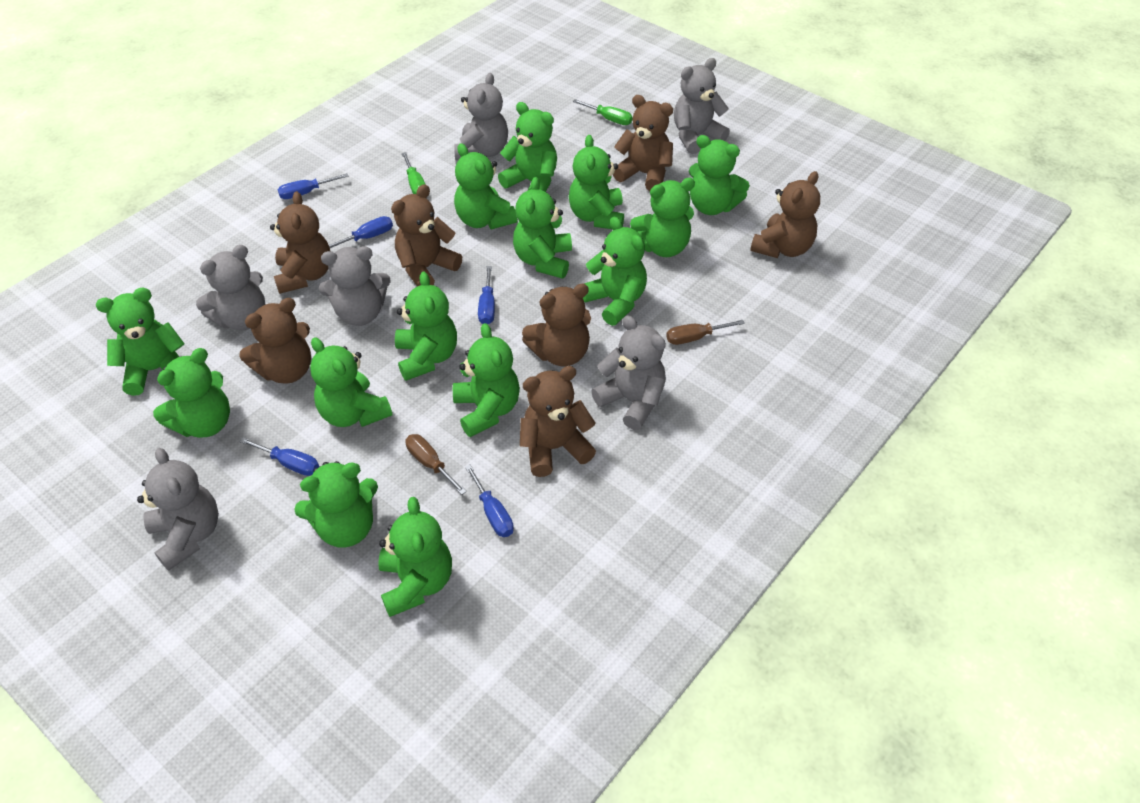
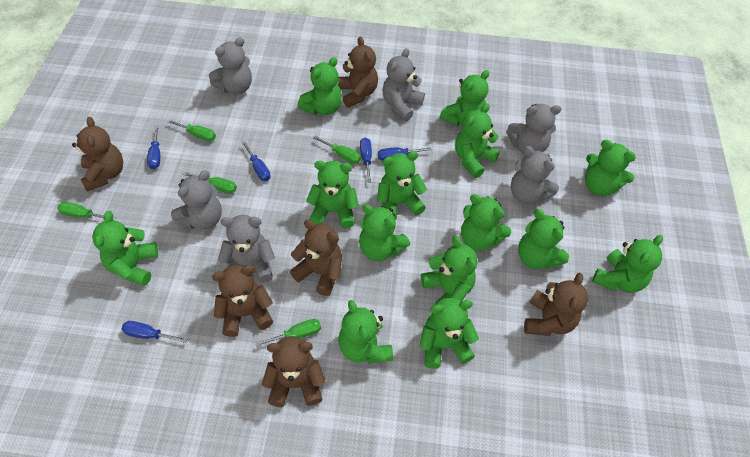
brown screwdriver: 2 -> 0
brown teddy bear: 7 -> 6
green screwdriver: 2 -> 5

